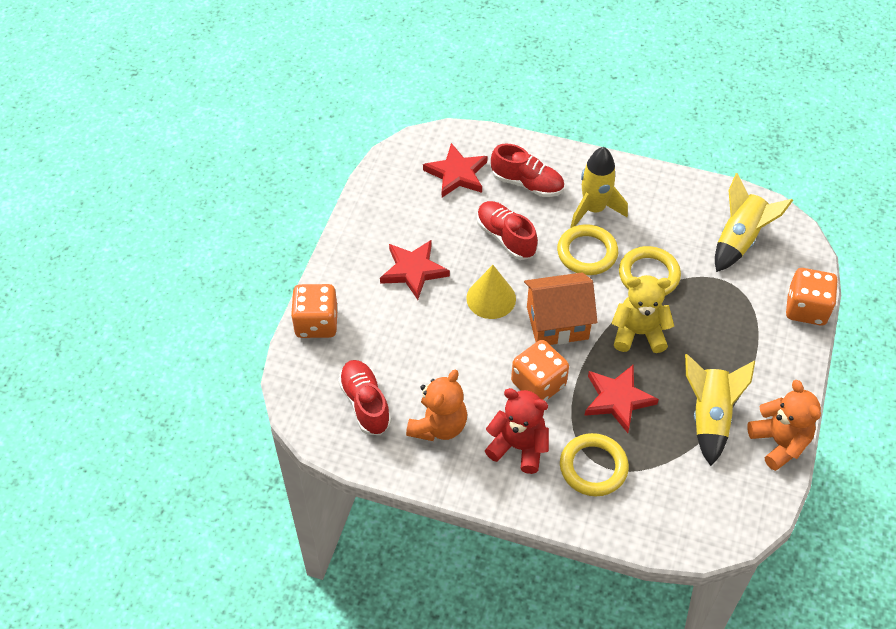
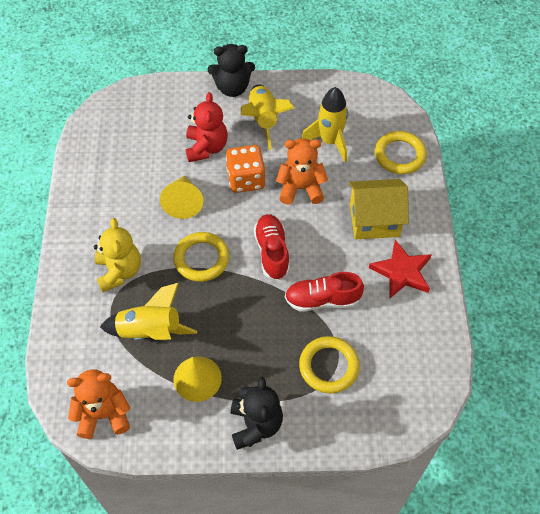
black teddy bear: 0 -> 2
orange dice: 3 -> 1
orange house: 1 -> 0
red shoe: 3 -> 2
red star: 3 -> 1
yellow cone: 1 -> 2
yellow house: 0 -> 1

